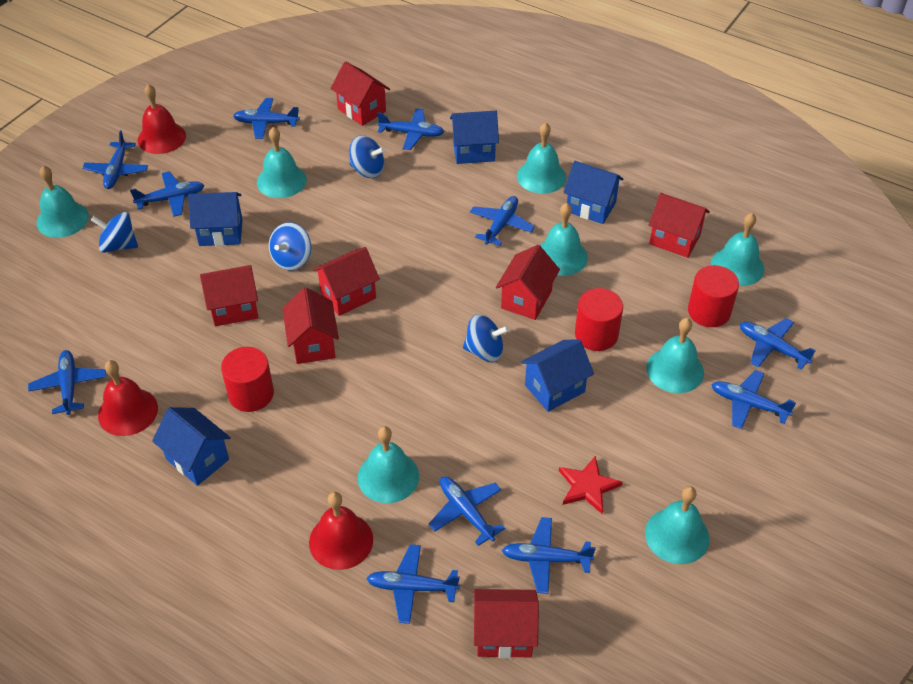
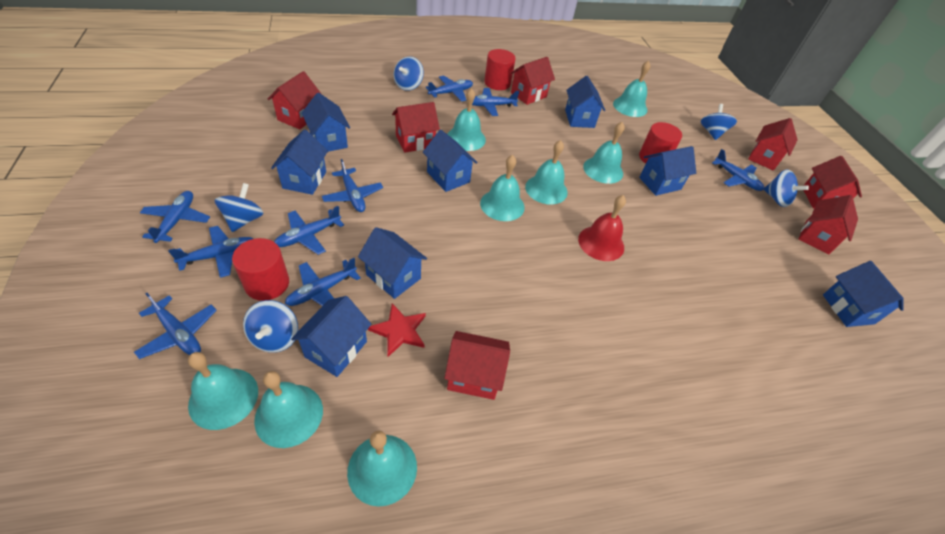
blue house: 5 -> 8
blue plane: 11 -> 9
blue spinning top: 4 -> 5
red bell: 3 -> 1

